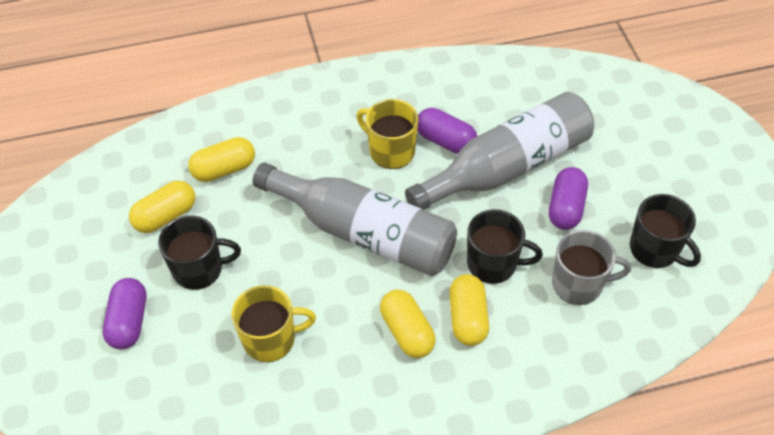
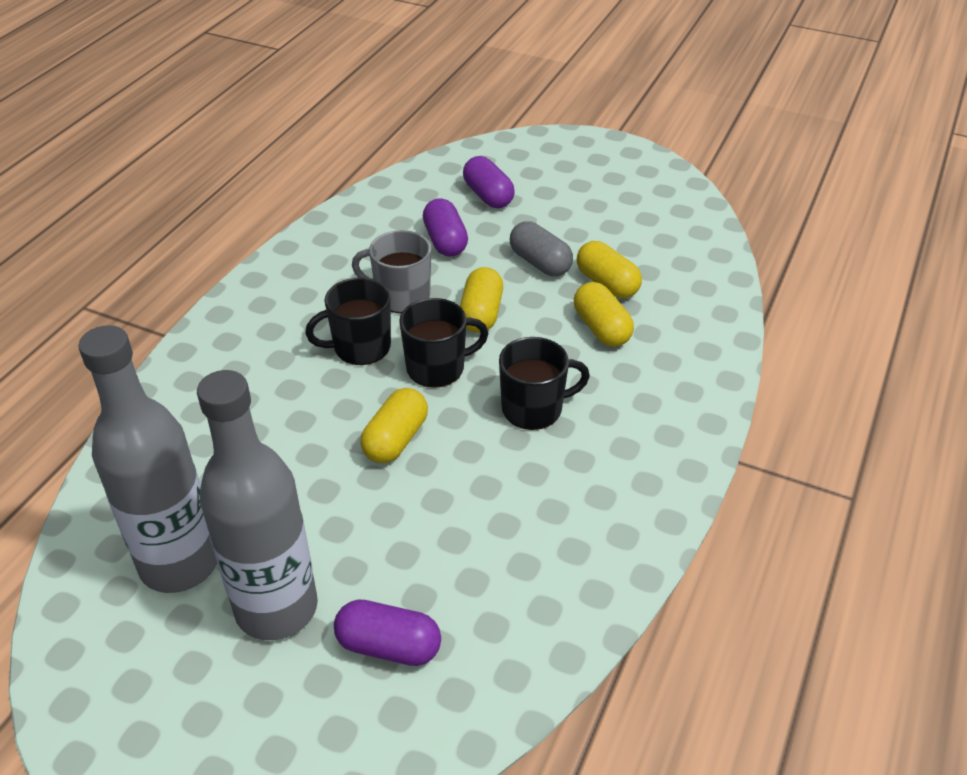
grey capsule: 0 -> 1
yellow mug: 2 -> 0

